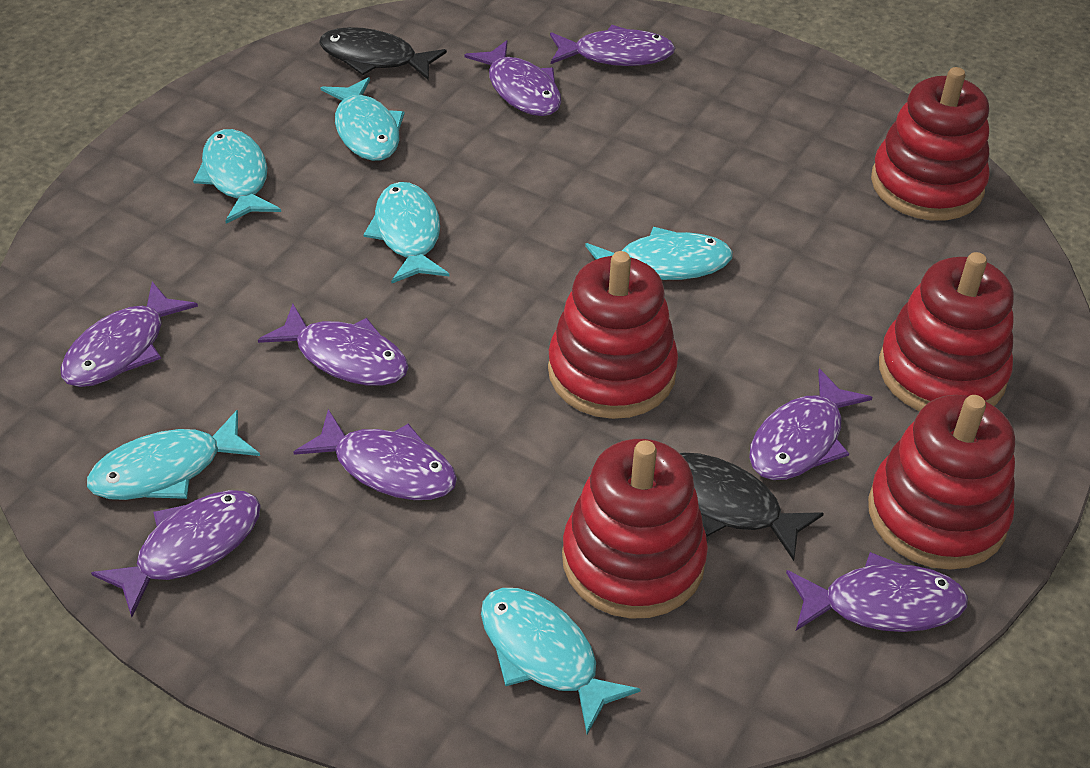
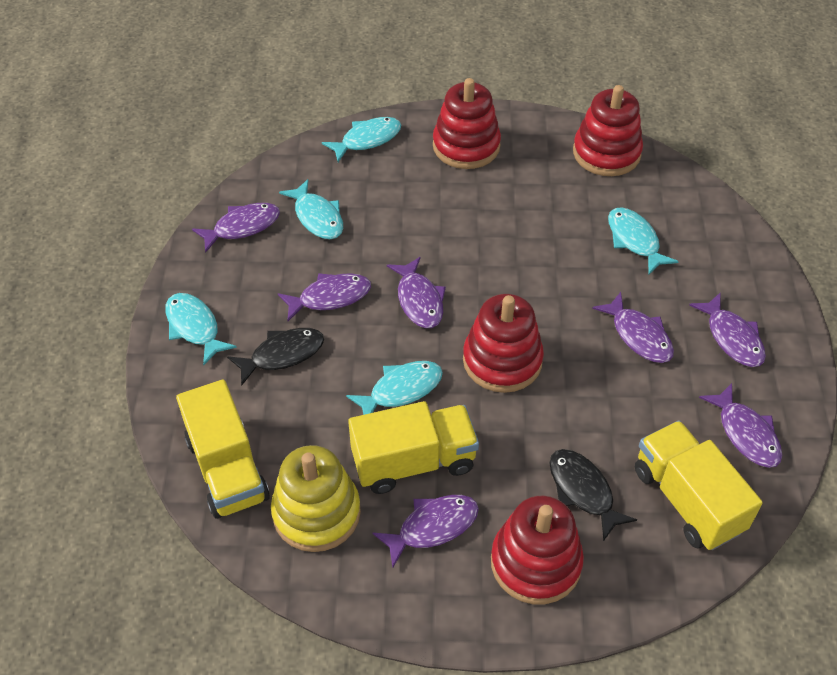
purple fish: 8 -> 7
red stacking toy: 5 -> 4
turquoise fish: 6 -> 5
yellow stacking toy: 0 -> 1
yellow truck: 0 -> 3

